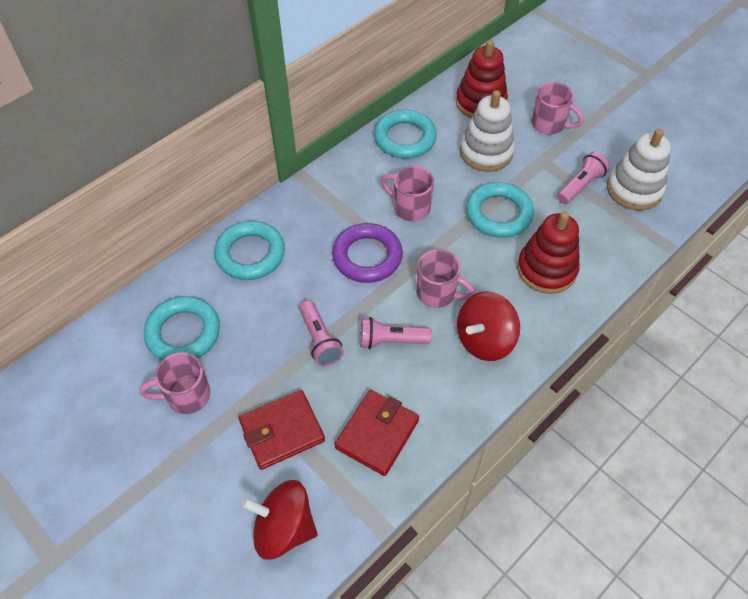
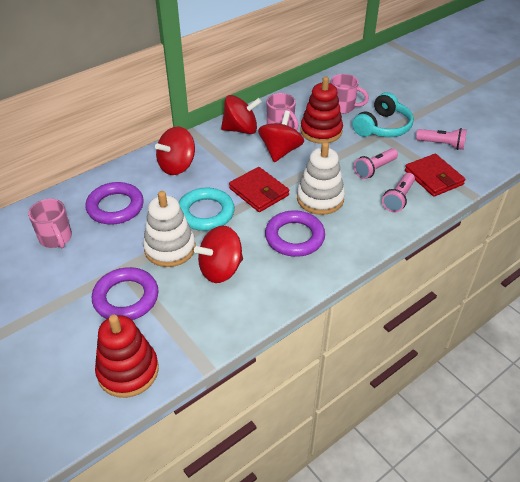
pink mug: 4 -> 3
purple ring: 1 -> 3
red spinning top: 2 -> 4
turquoise headphones: 0 -> 1
turquoise ring: 4 -> 1

